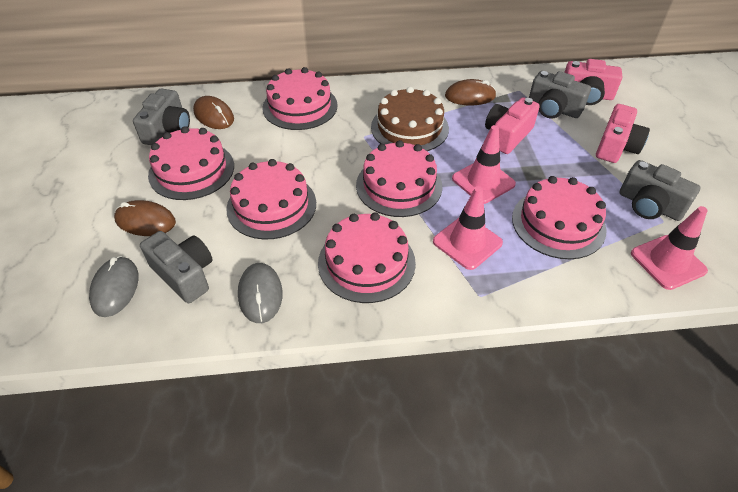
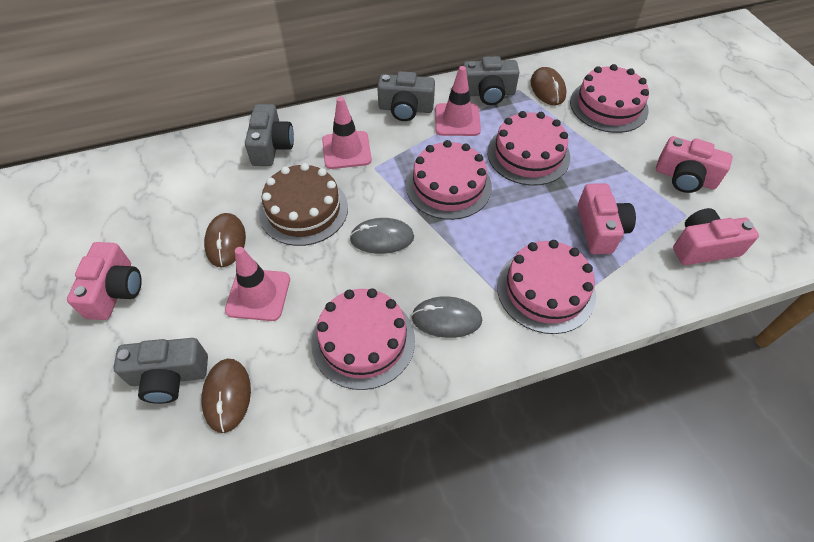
pink cake: 6 -> 5
pink camera: 3 -> 4

